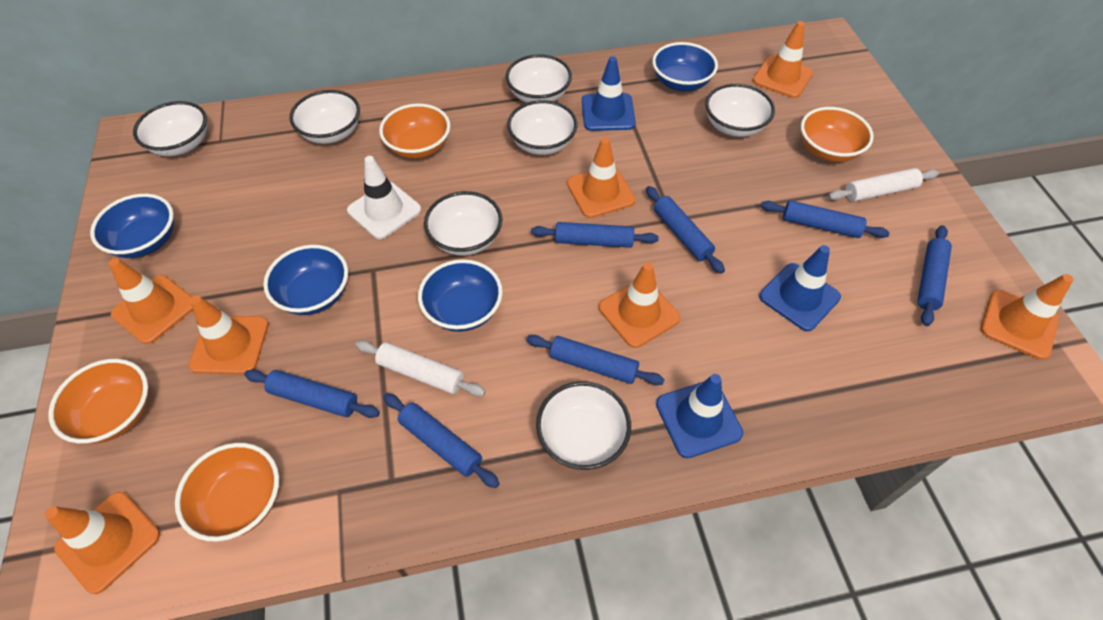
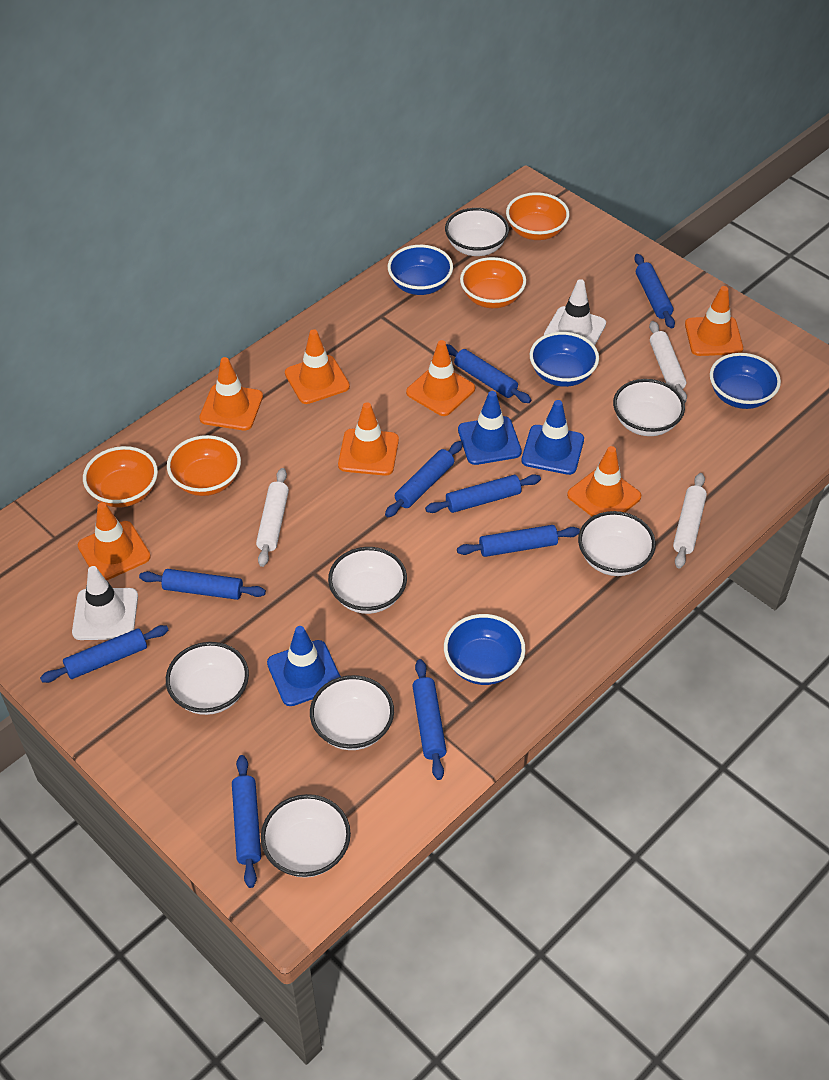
blue rolling pin: 7 -> 9
white rolling pin: 2 -> 3
white traffic cone: 1 -> 2

